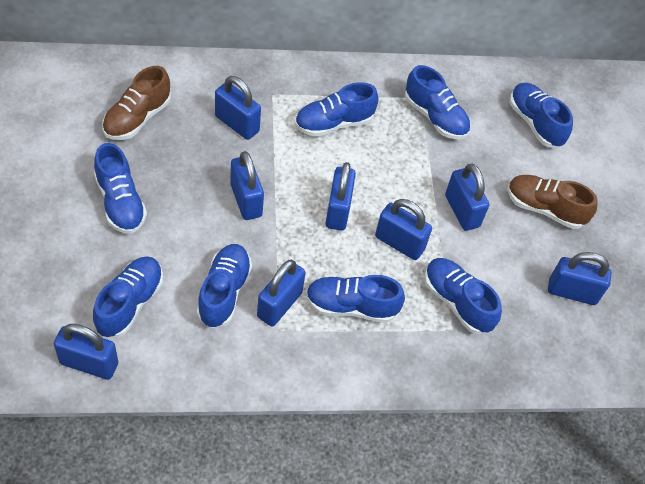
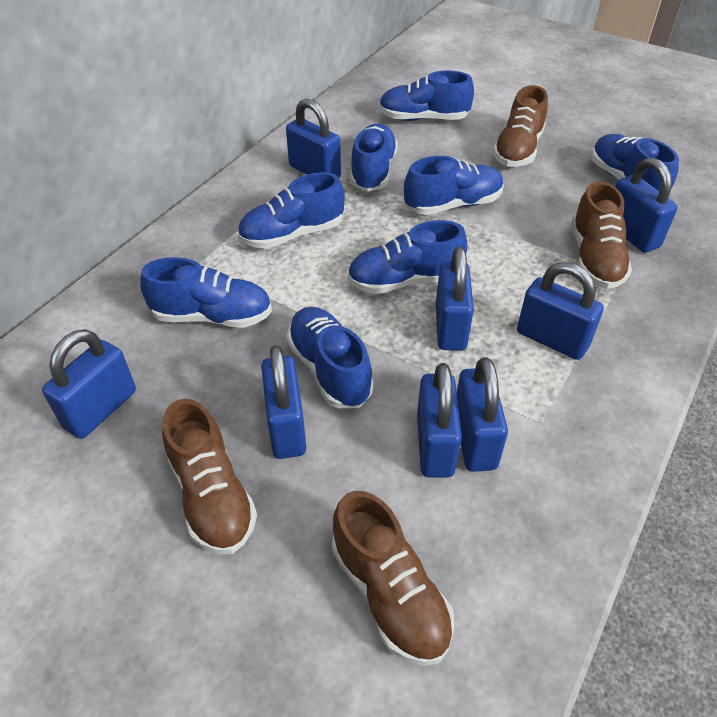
brown shoe: 2 -> 4

